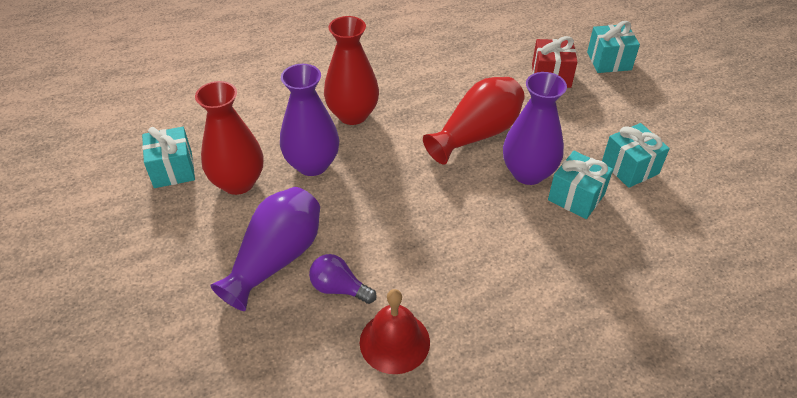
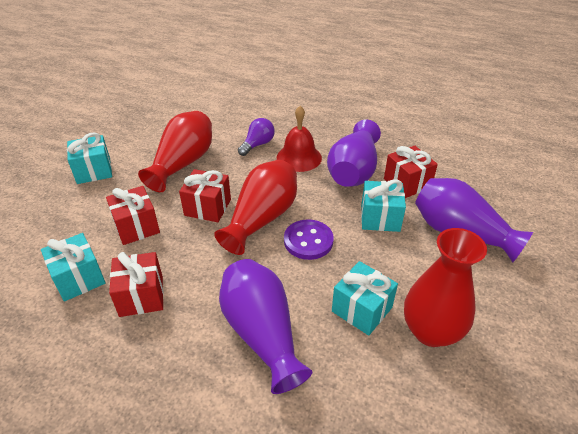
purple button: 0 -> 1
red gift: 1 -> 4

